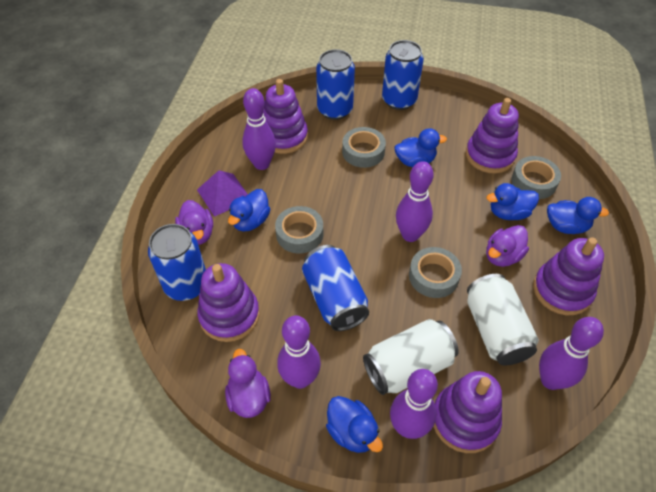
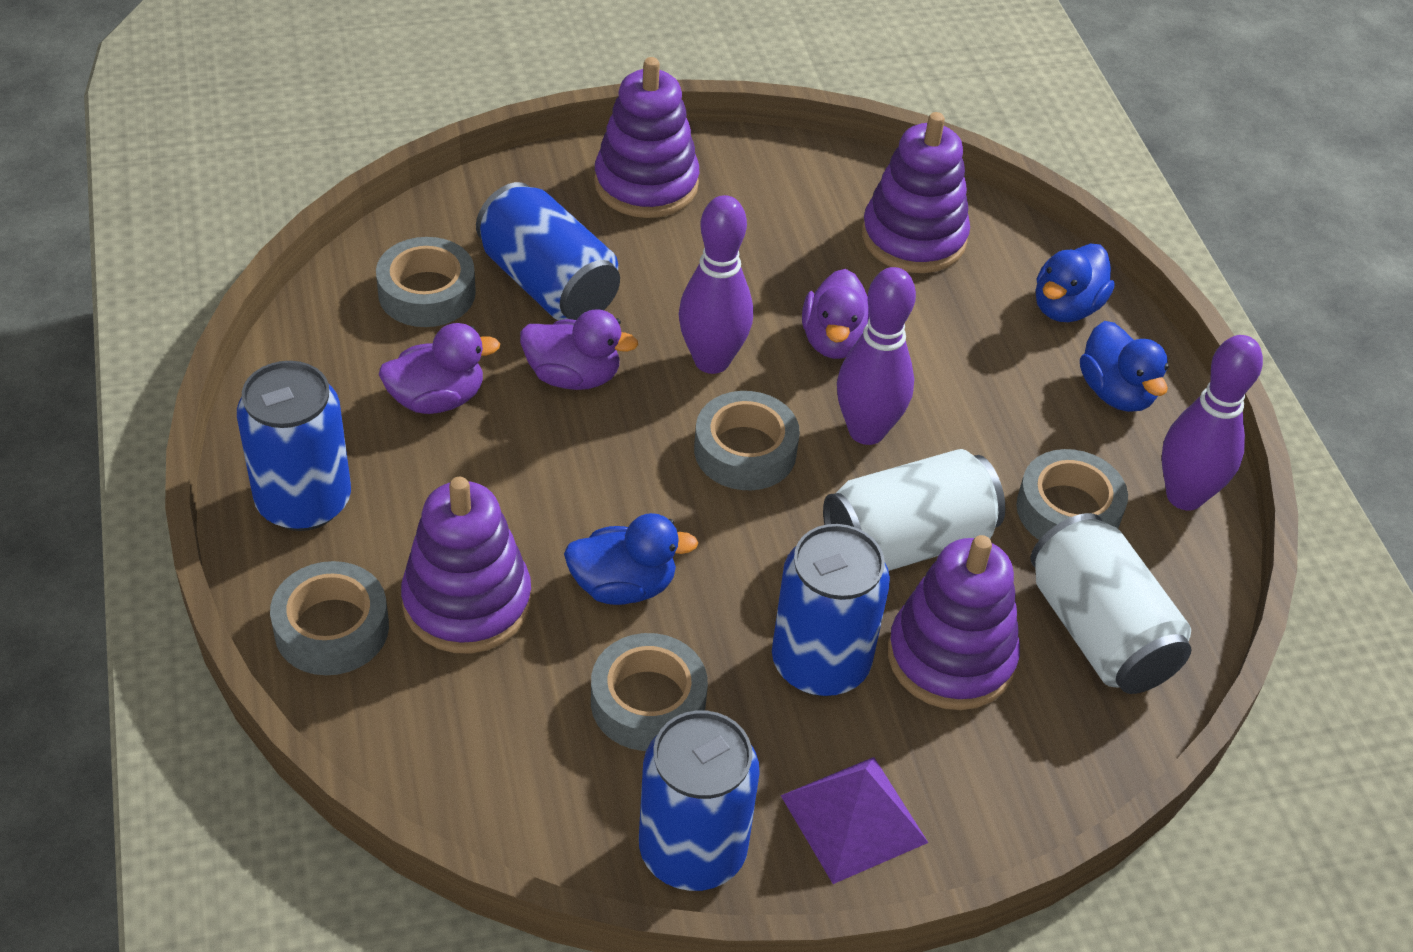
blue duck: 5 -> 3
grey tape: 4 -> 5
purple bowling pin: 5 -> 3
purple stacking toy: 5 -> 4

